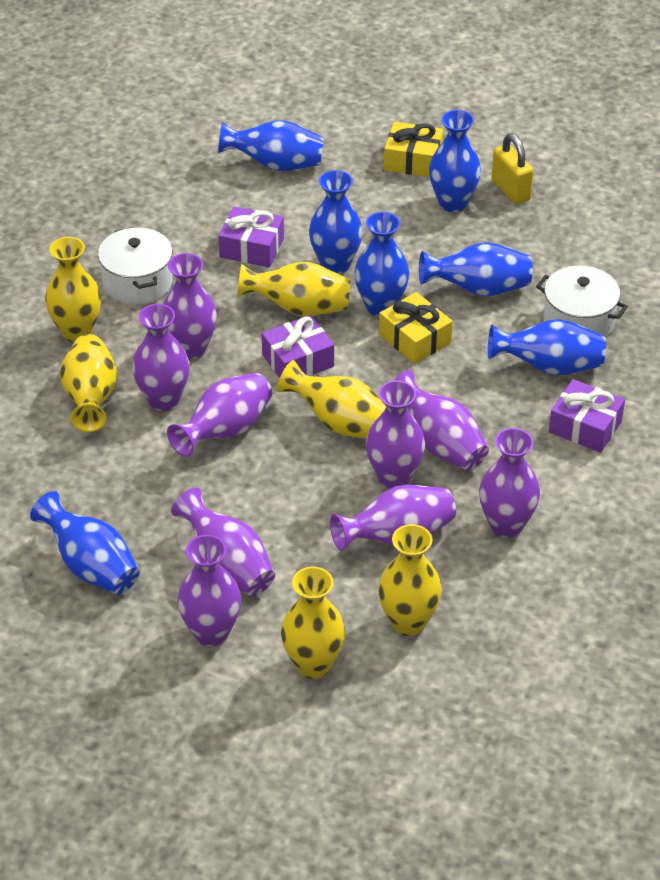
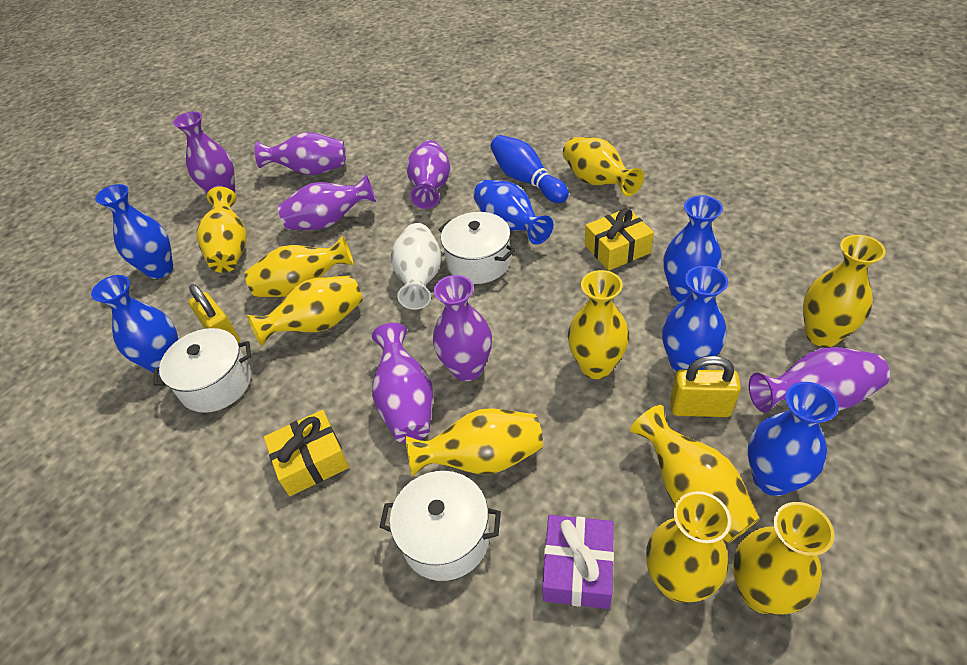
blue bowling pin: 0 -> 1
blue vase: 7 -> 6
purple gift: 3 -> 1
purple vase: 9 -> 7
white pot: 2 -> 3
white vase: 0 -> 1
yellow padlock: 1 -> 2
yellow vase: 6 -> 10

